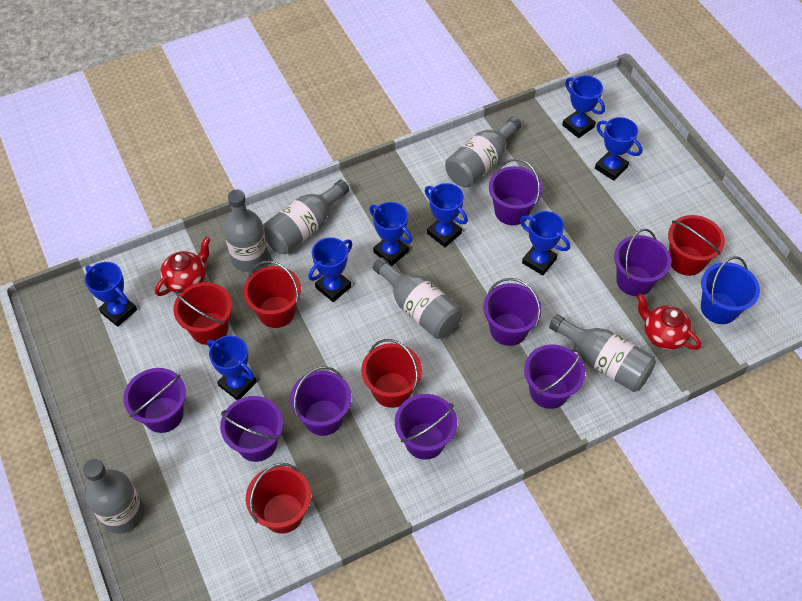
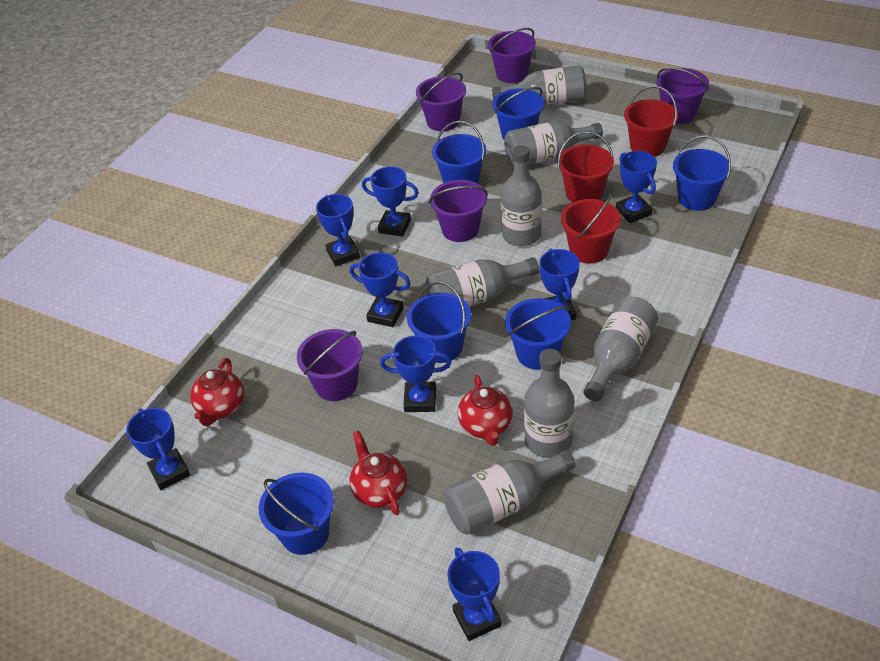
blue bucket: 1 -> 6
grey bottle: 6 -> 7
purple bucket: 8 -> 5
red bucket: 5 -> 3
red teapot: 2 -> 3

